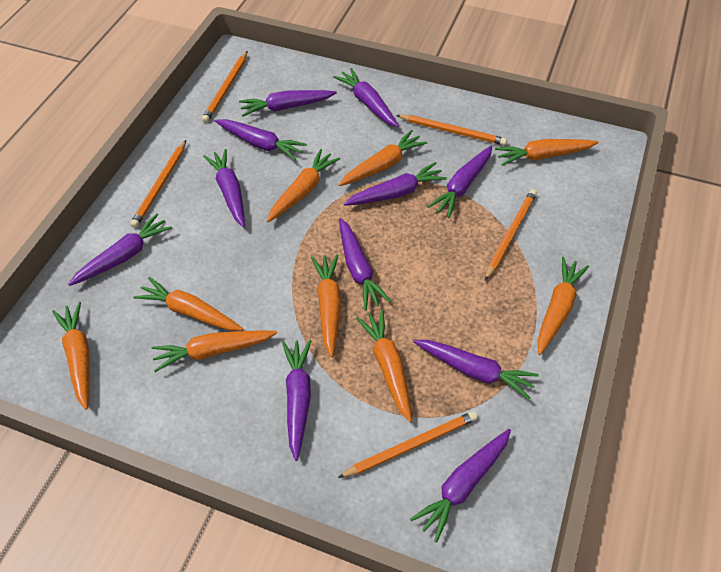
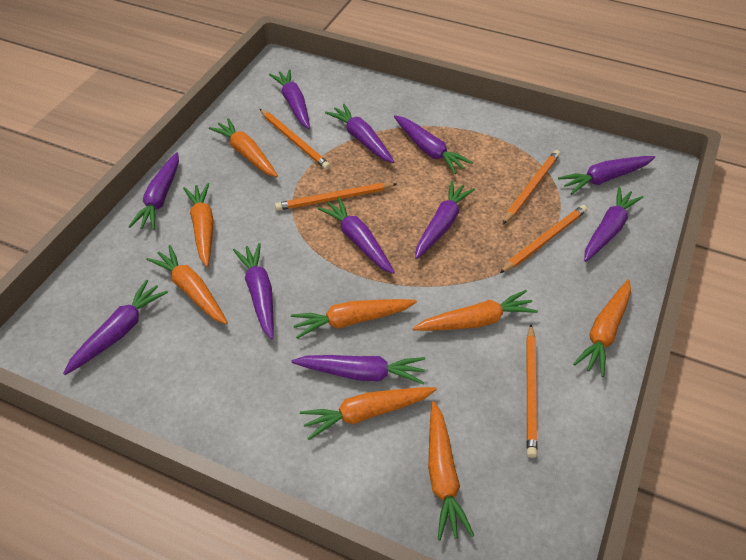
orange carrot: 9 -> 8

